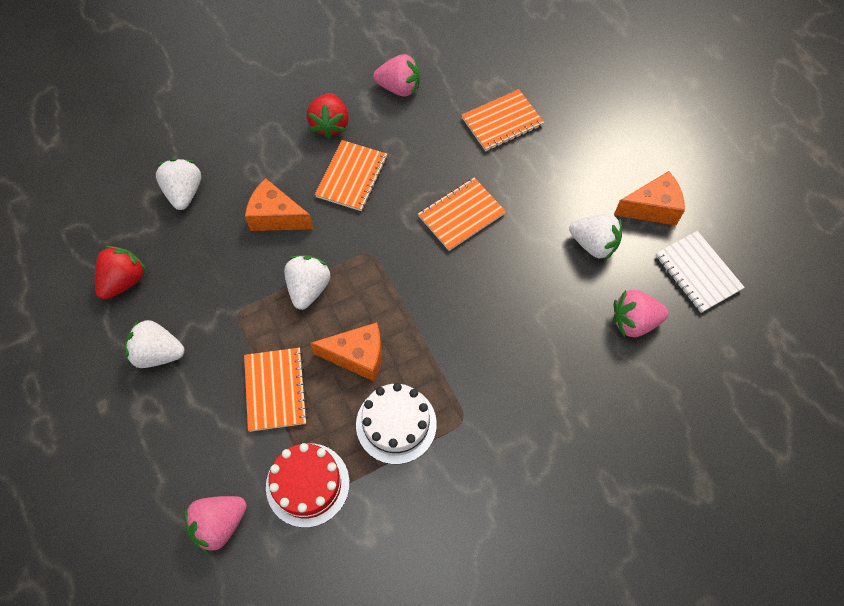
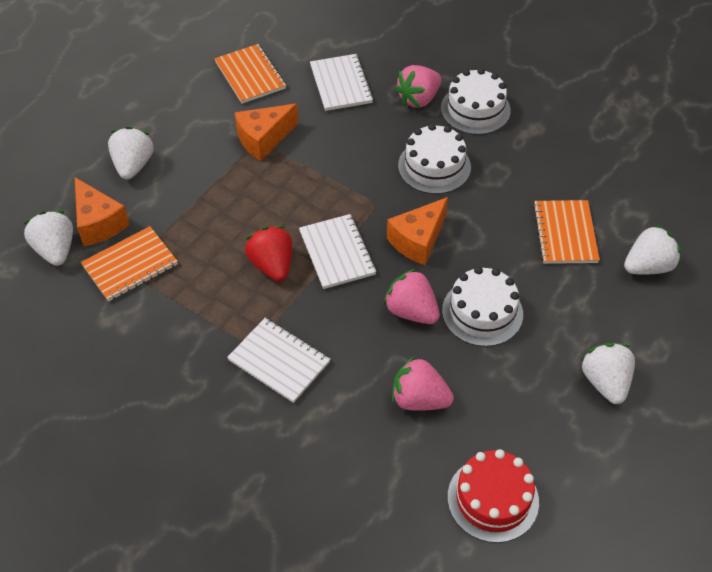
orange notebook: 4 -> 3
red strawberry: 2 -> 1
white cake: 1 -> 3
white notebook: 1 -> 3

